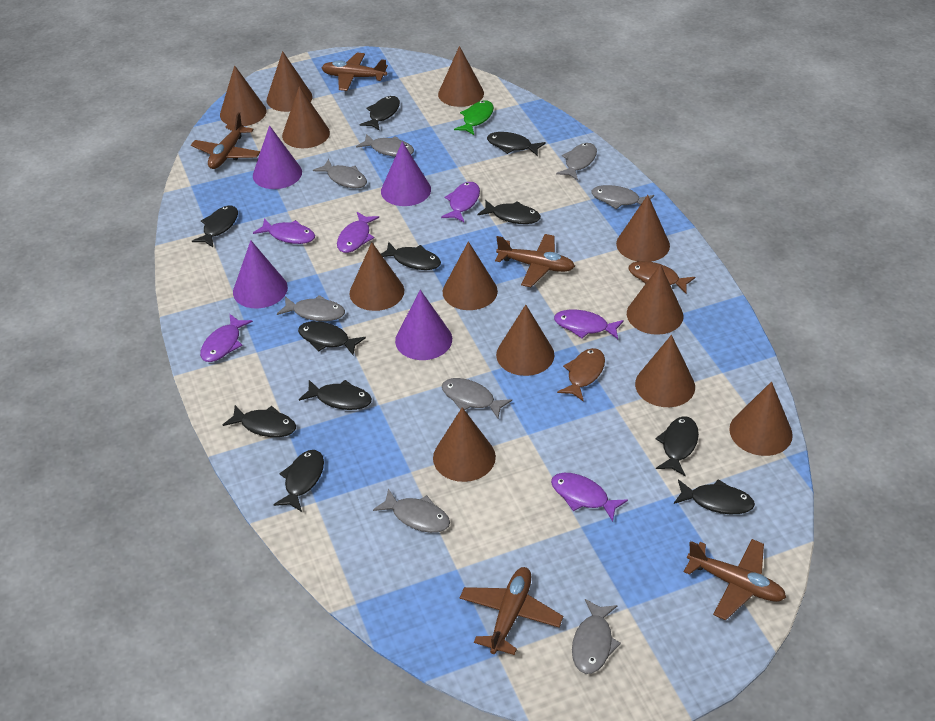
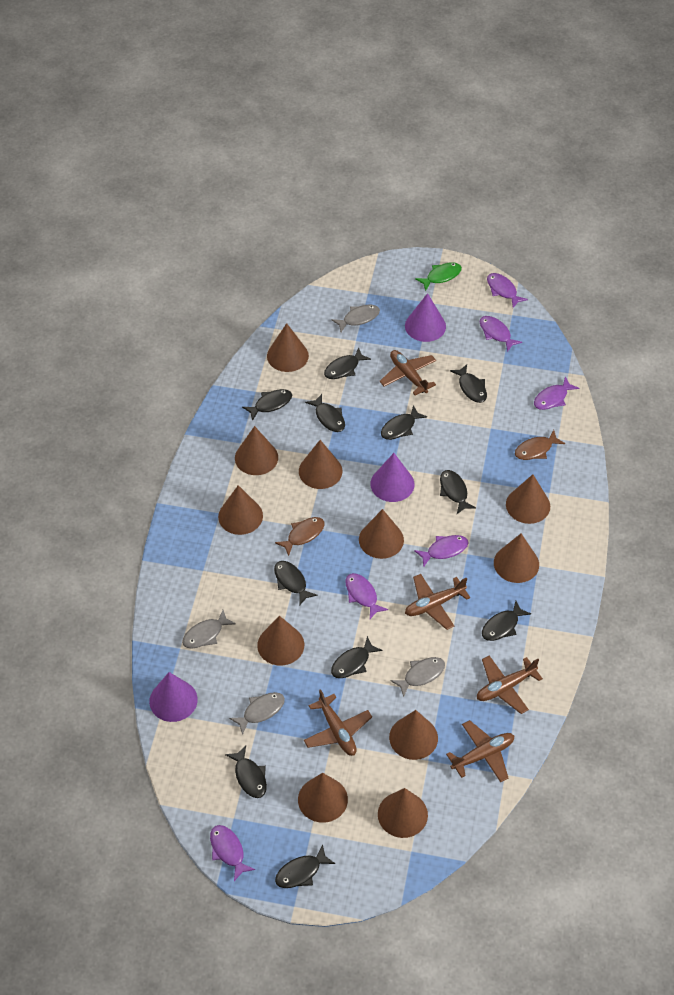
brown cone: 12 -> 11
grey fish: 8 -> 4
purple cone: 4 -> 3

